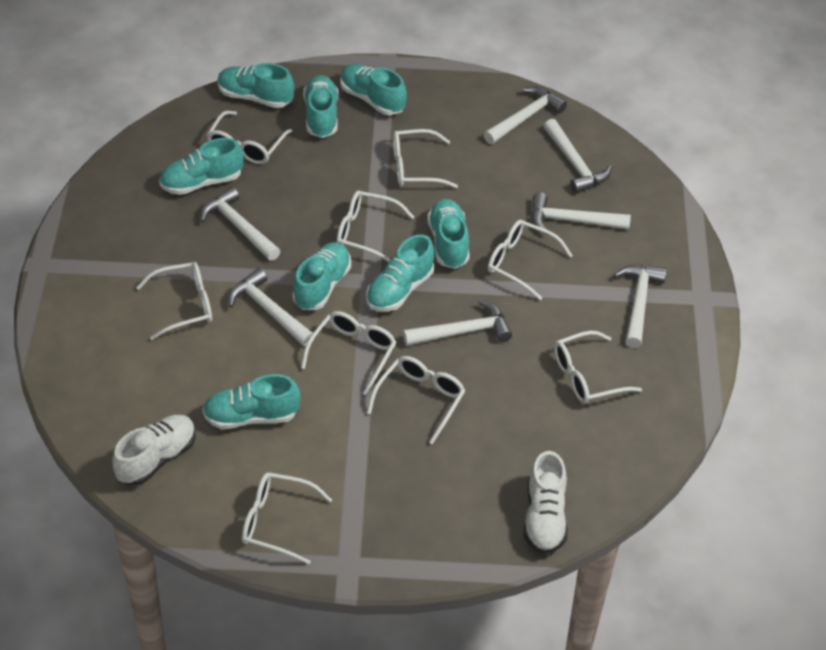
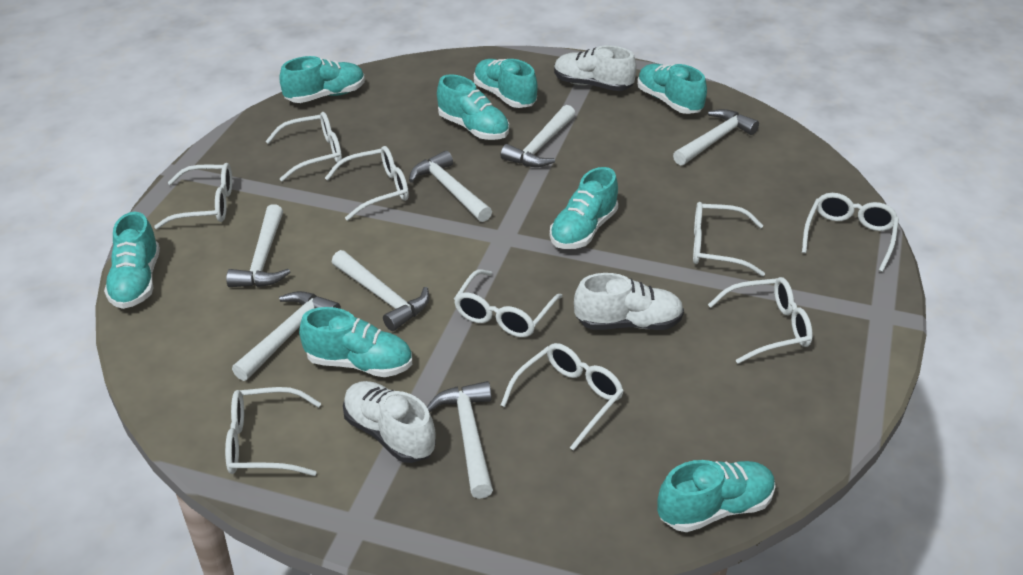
white shoe: 2 -> 3

